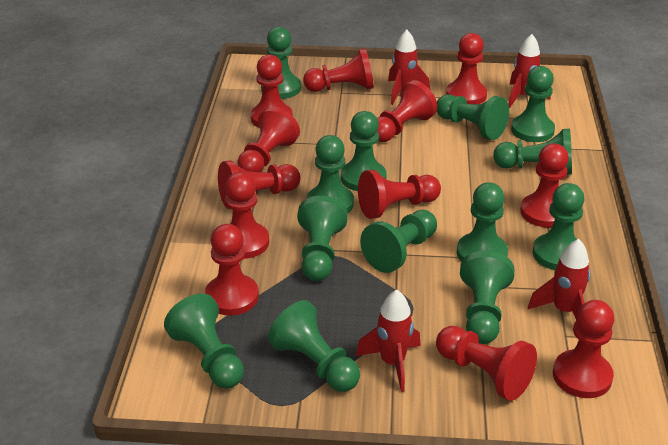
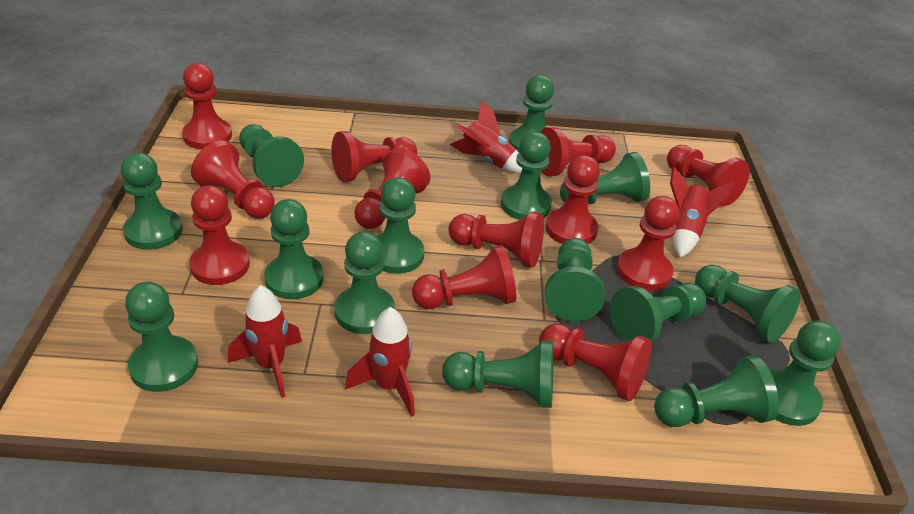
green pawn: 13 -> 15

